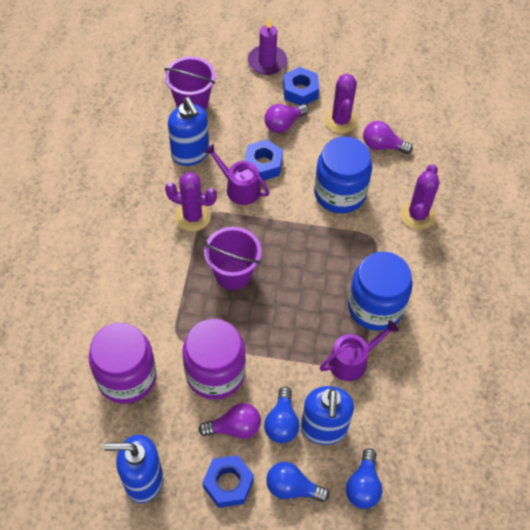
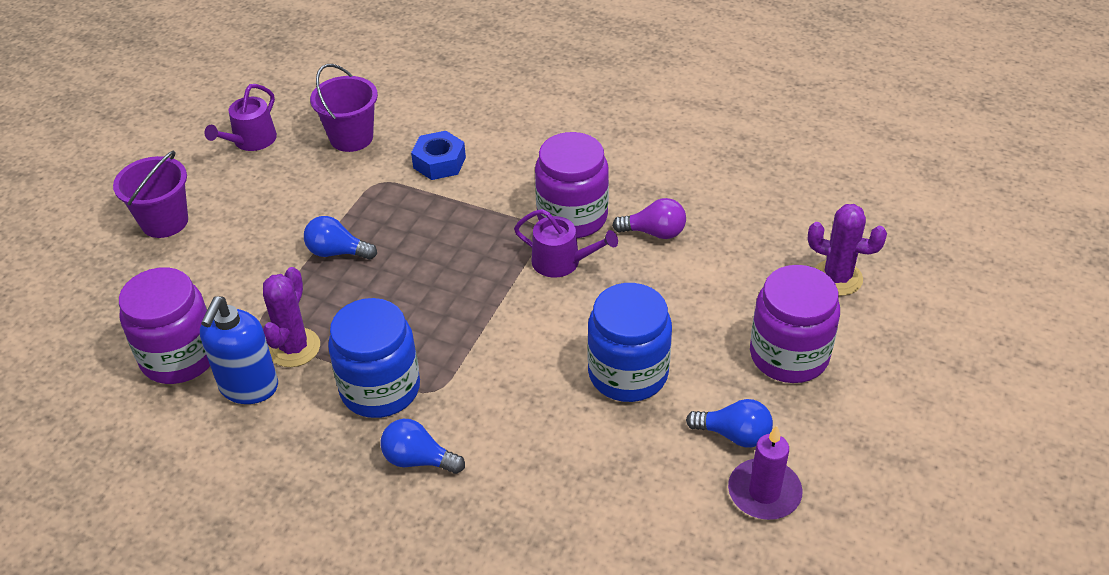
blue nut: 3 -> 1
blue soap dispenser: 3 -> 1
purple cactus: 3 -> 2
purple jar: 2 -> 3
purple light bulb: 3 -> 1

